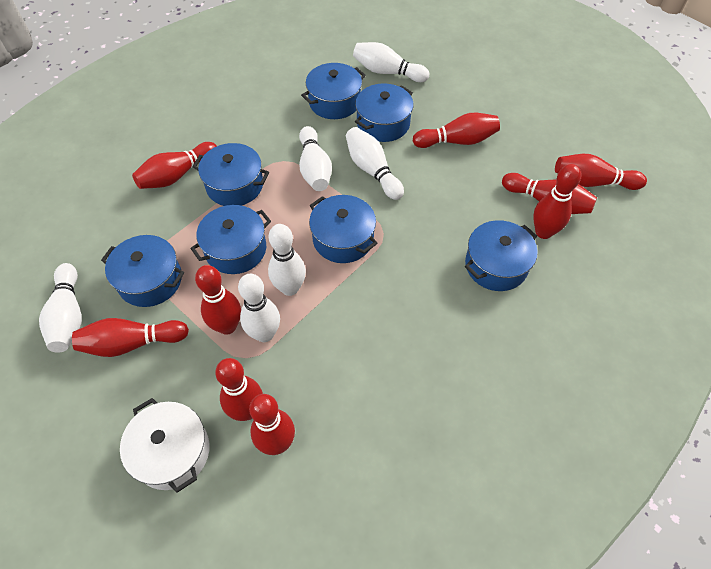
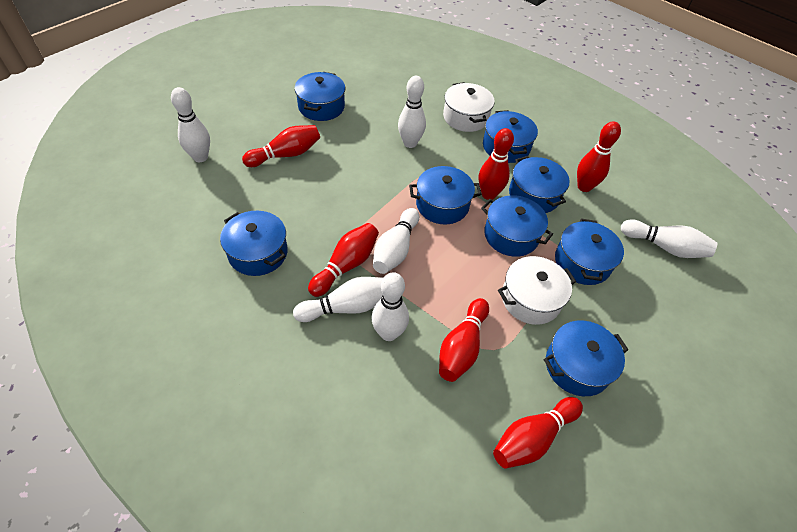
blue pot: 7 -> 8
red bowling pin: 9 -> 6
white pot: 1 -> 2

